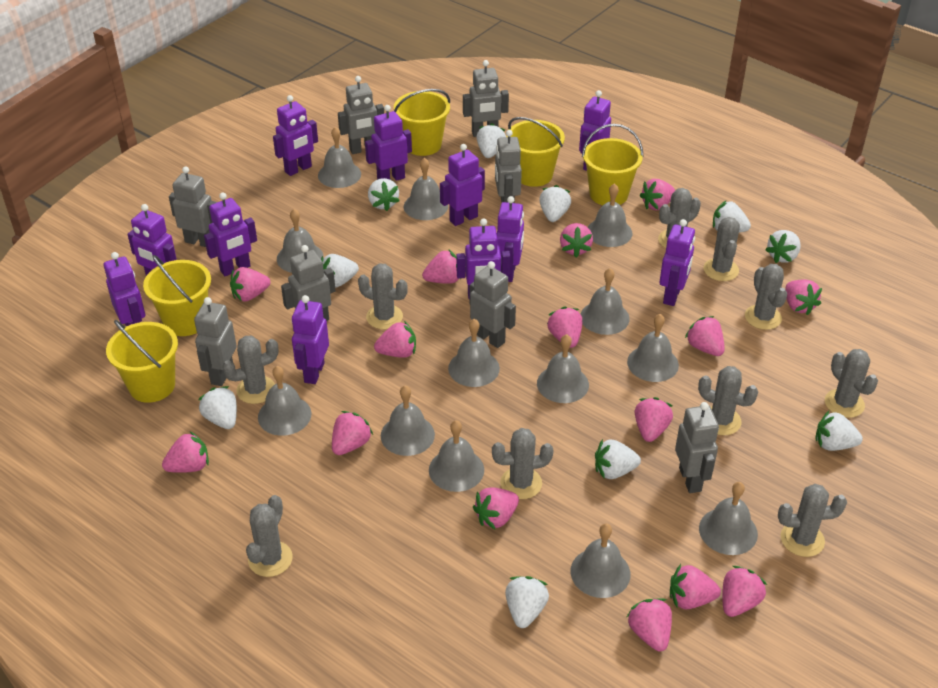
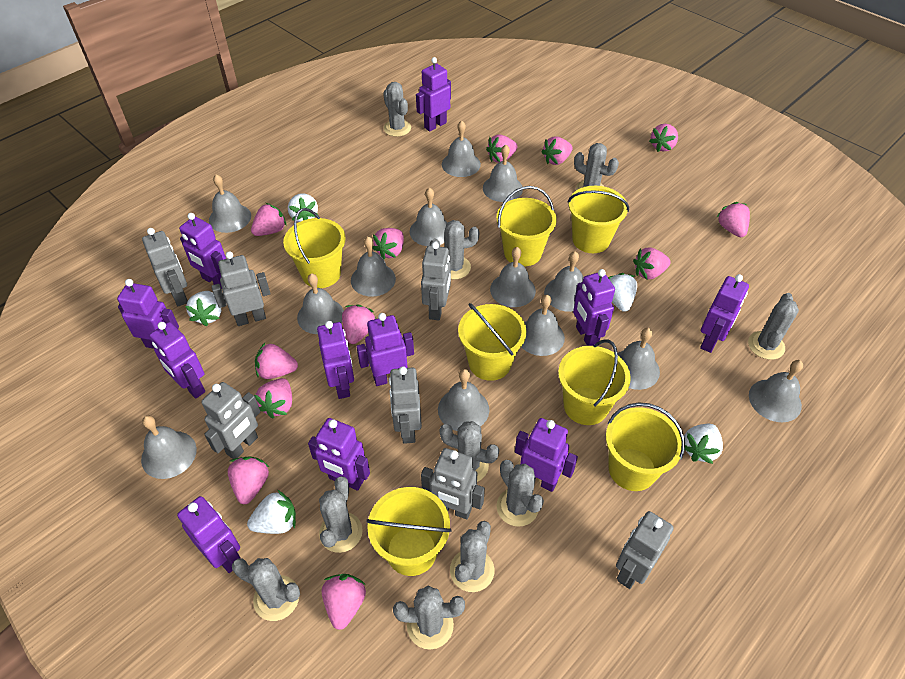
grey robot: 8 -> 7
pink strawberry: 15 -> 12
white strawberry: 10 -> 5
yellow bucket: 5 -> 7

